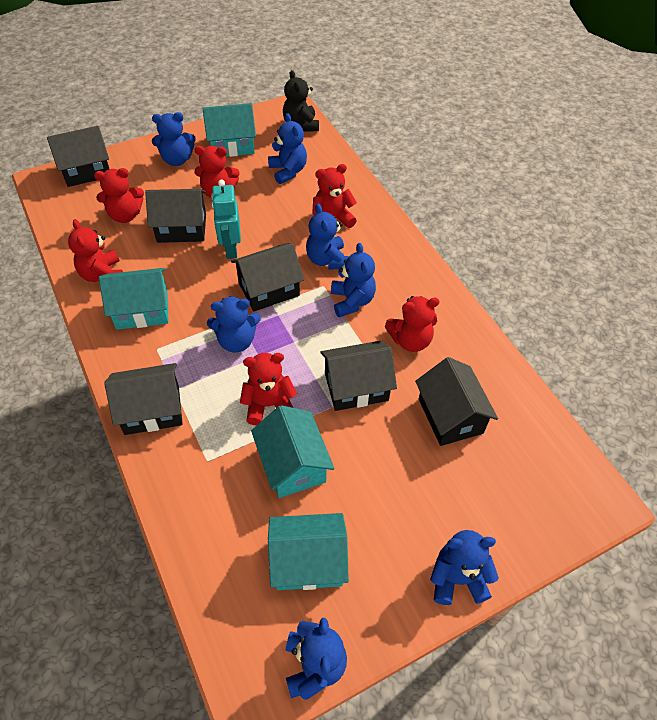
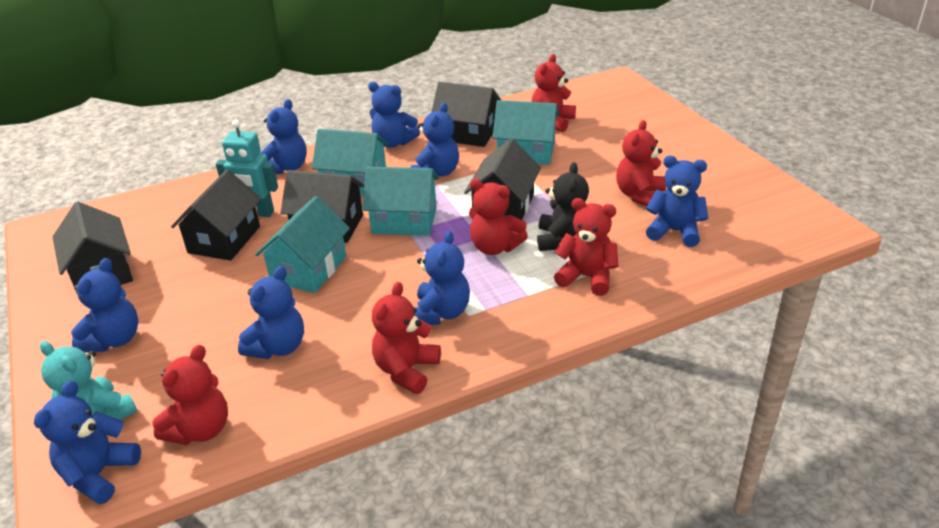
black house: 6 -> 5
blue teddy bear: 7 -> 8
turquoise teddy bear: 0 -> 1

